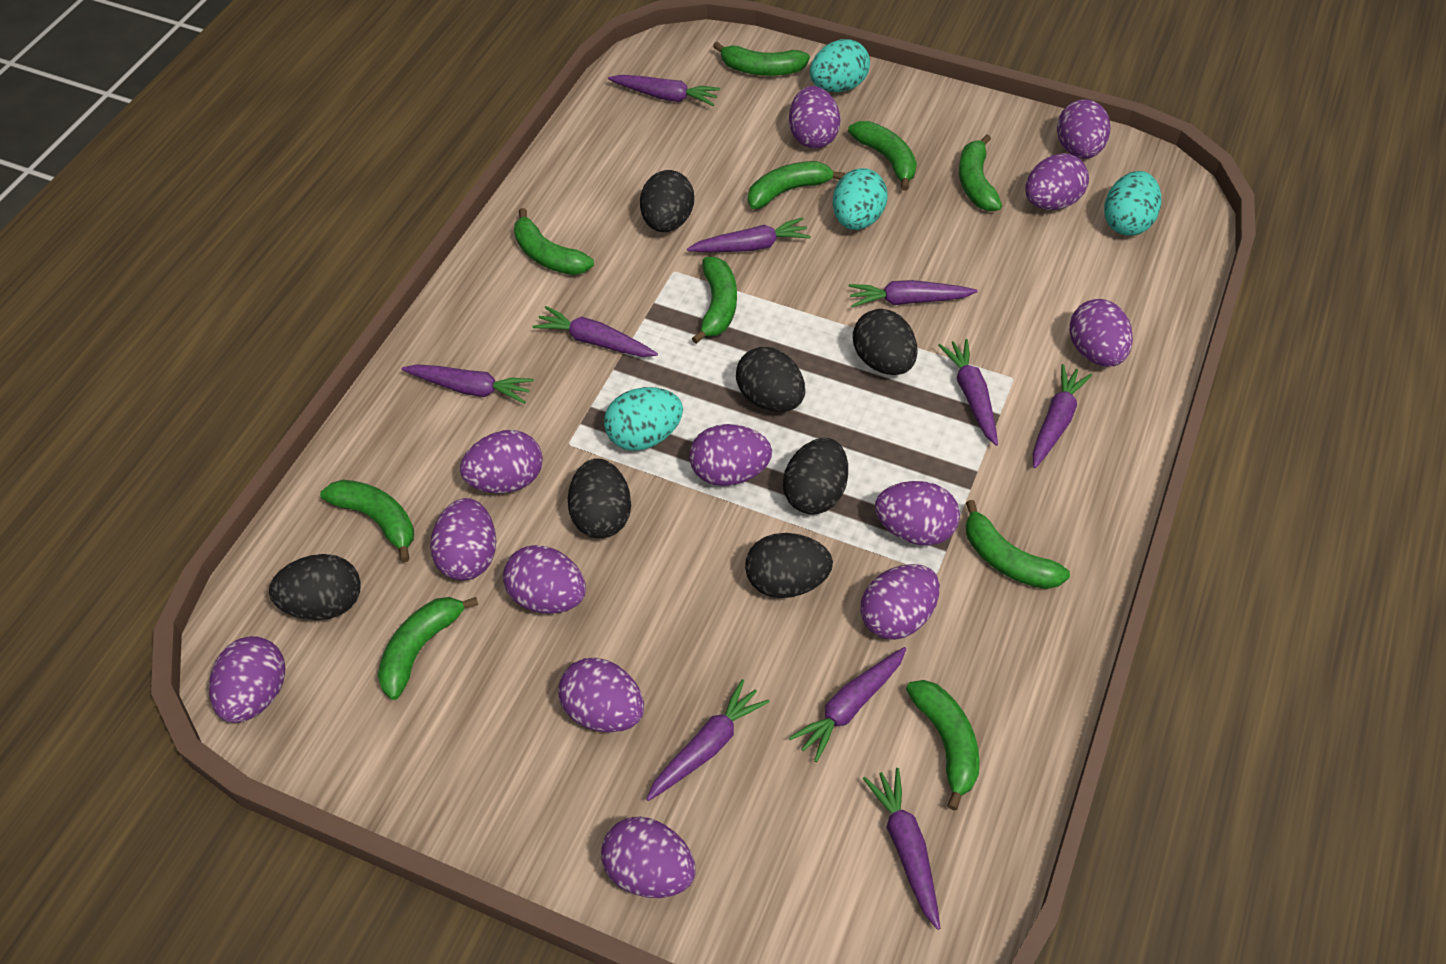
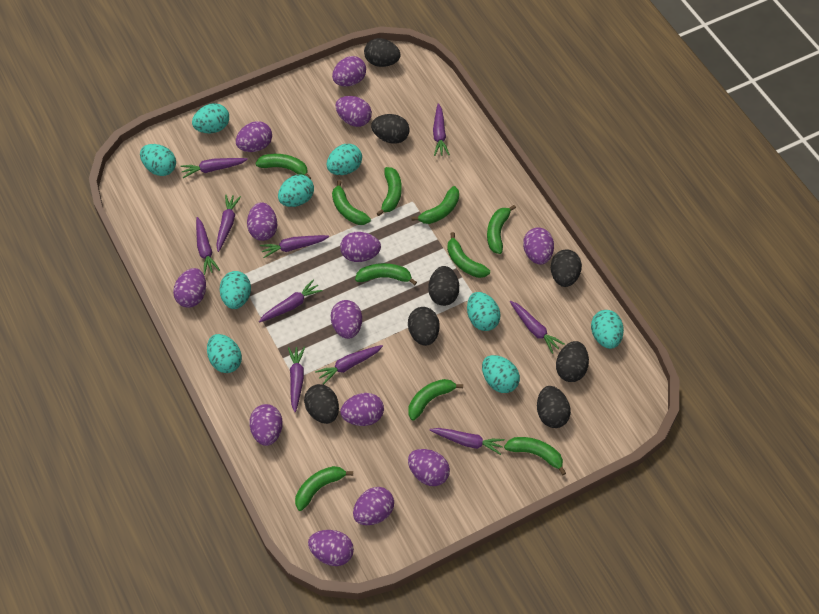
black egg: 7 -> 8
turquoise egg: 4 -> 9

